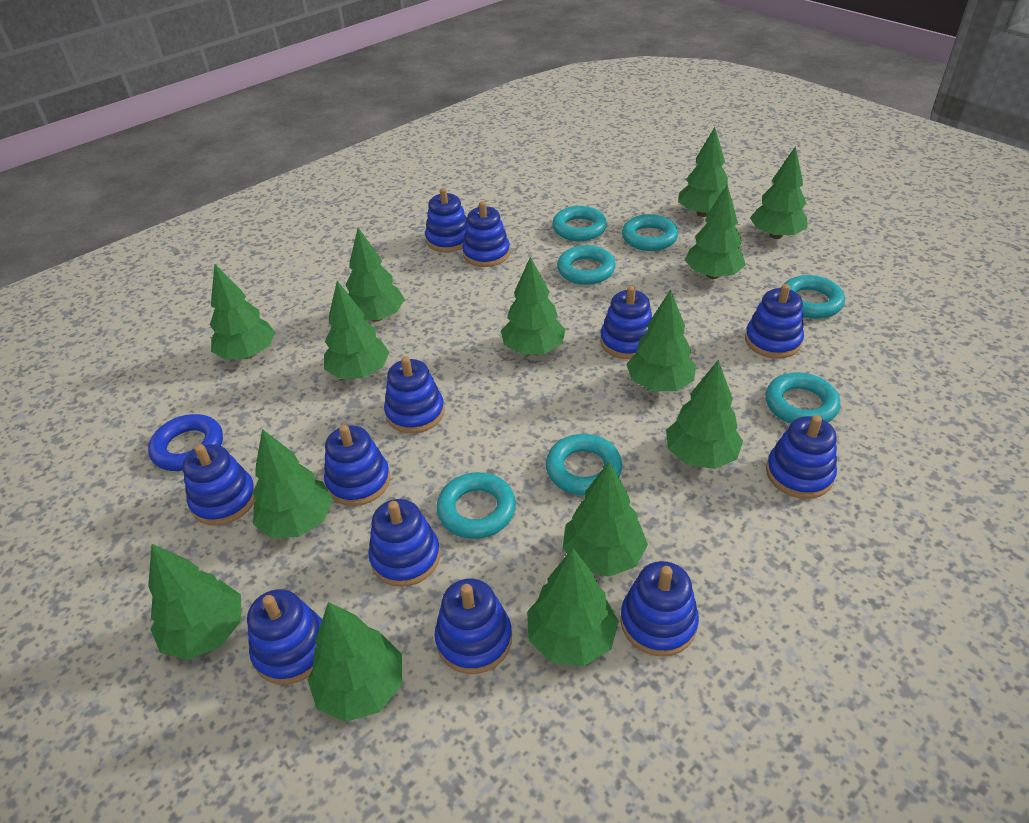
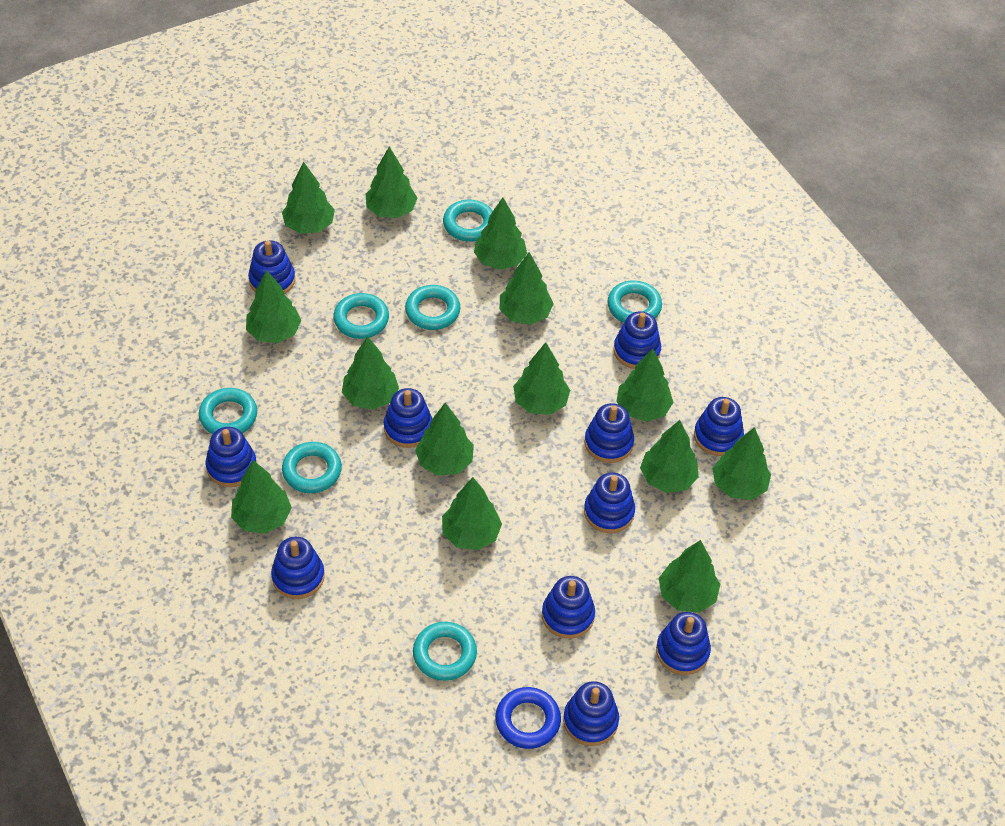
blue stacking toy: 12 -> 11

